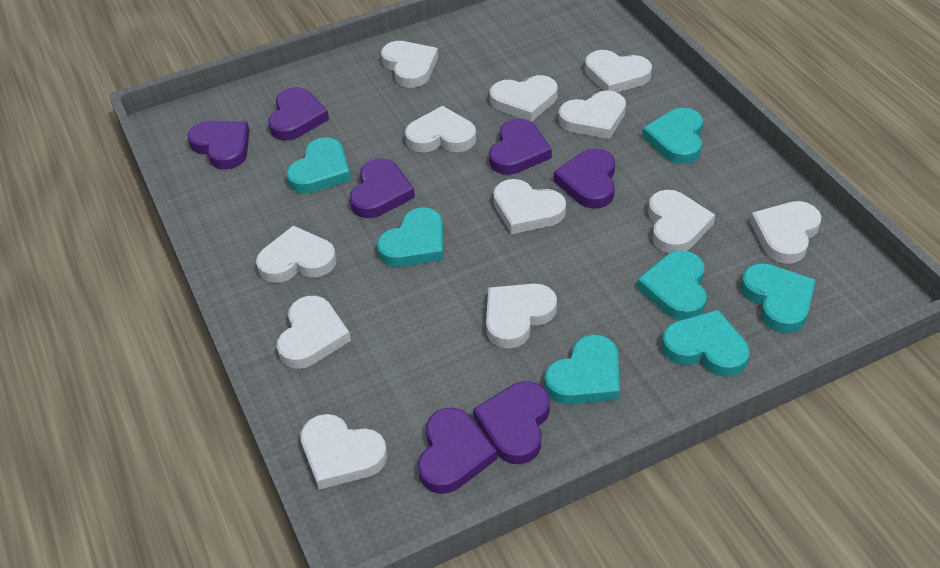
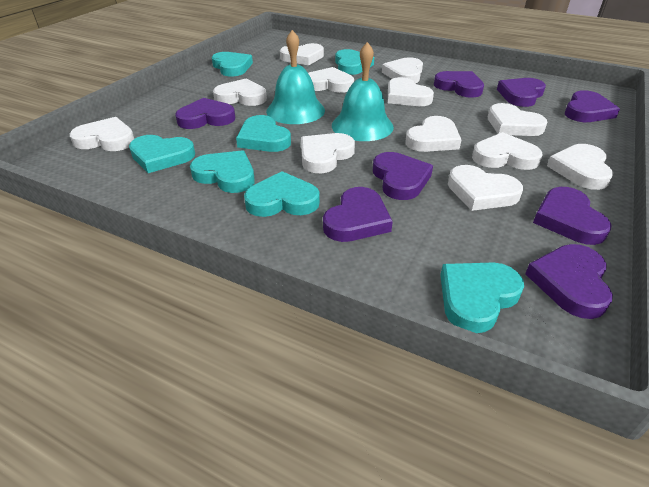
purple heart: 7 -> 8
turquoise bell: 0 -> 2

